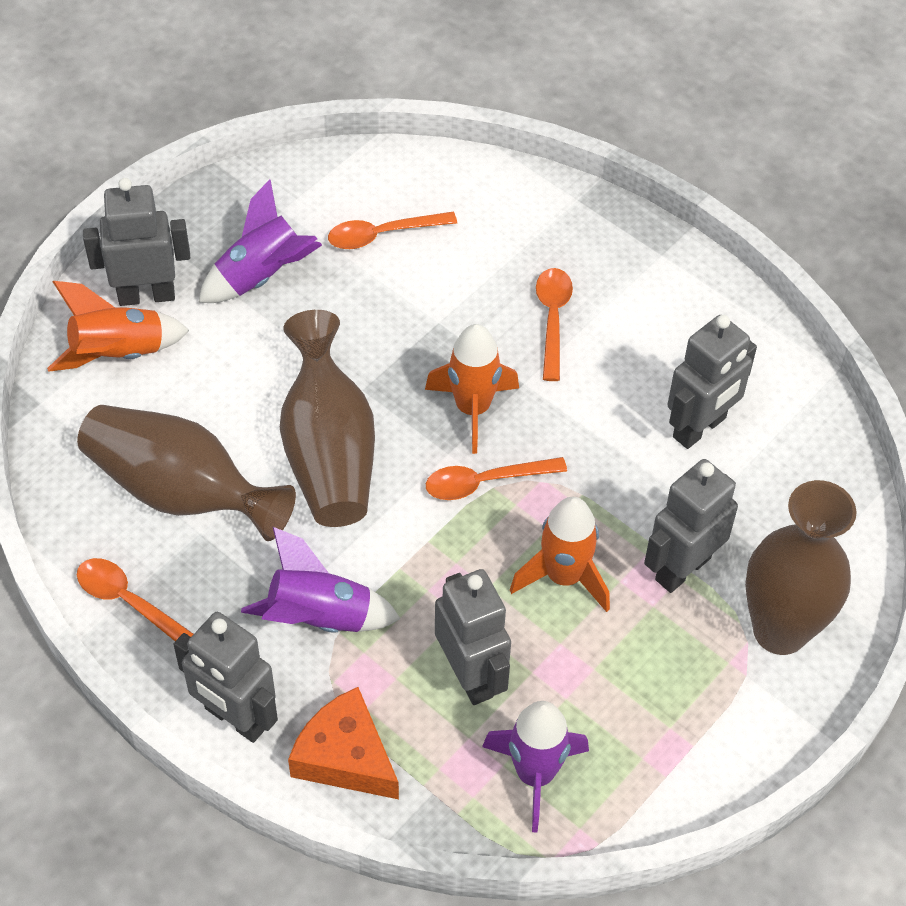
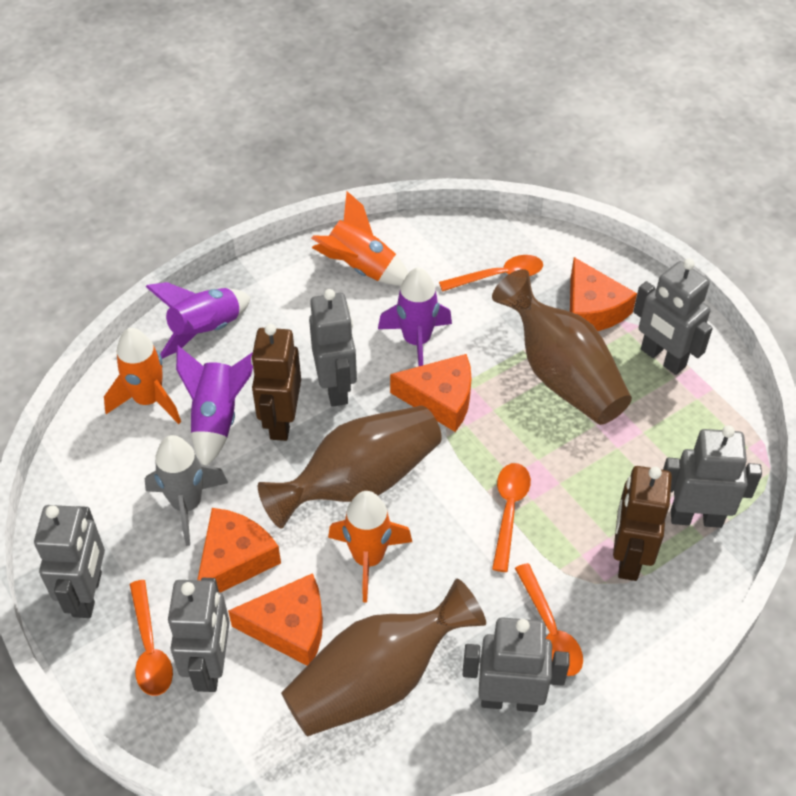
brown robot: 0 -> 2
grey robot: 5 -> 6
grey rocket: 0 -> 1
orange cheese: 1 -> 4

